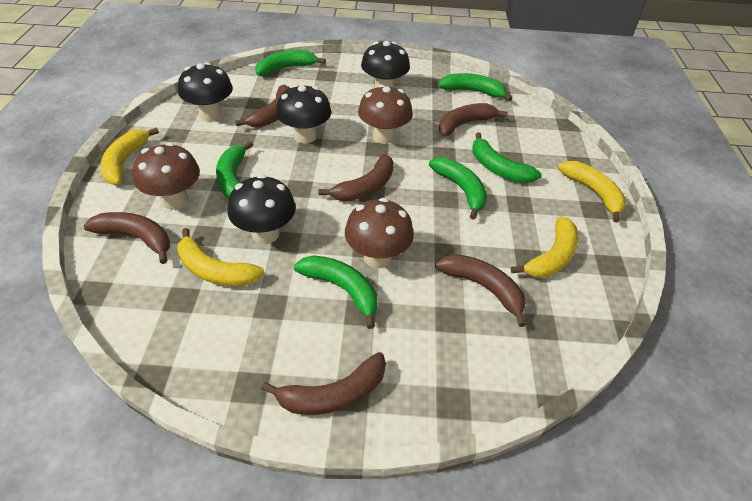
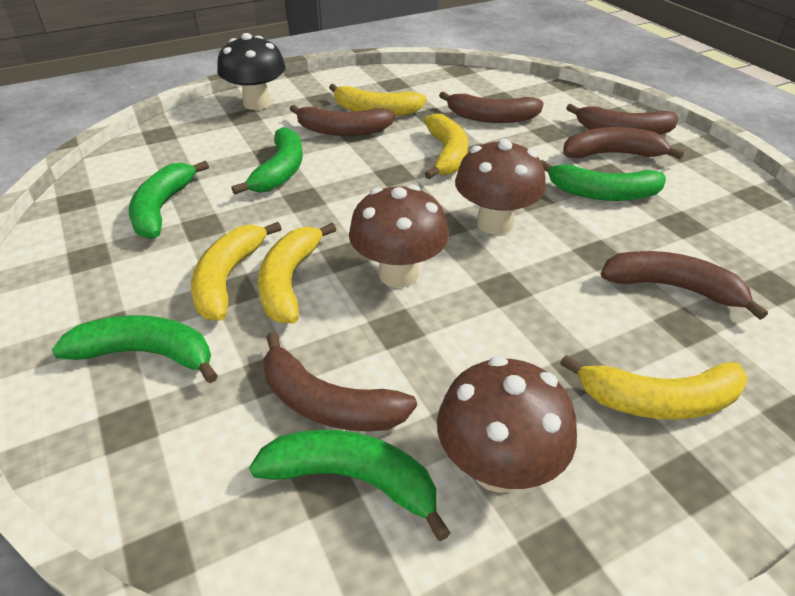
black mushroom: 4 -> 1
green banana: 6 -> 5
yellow banana: 4 -> 5

